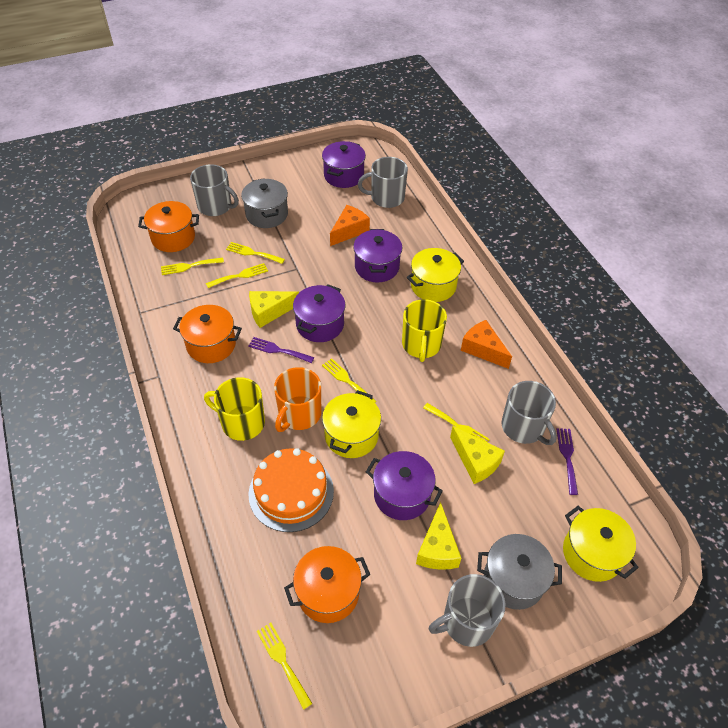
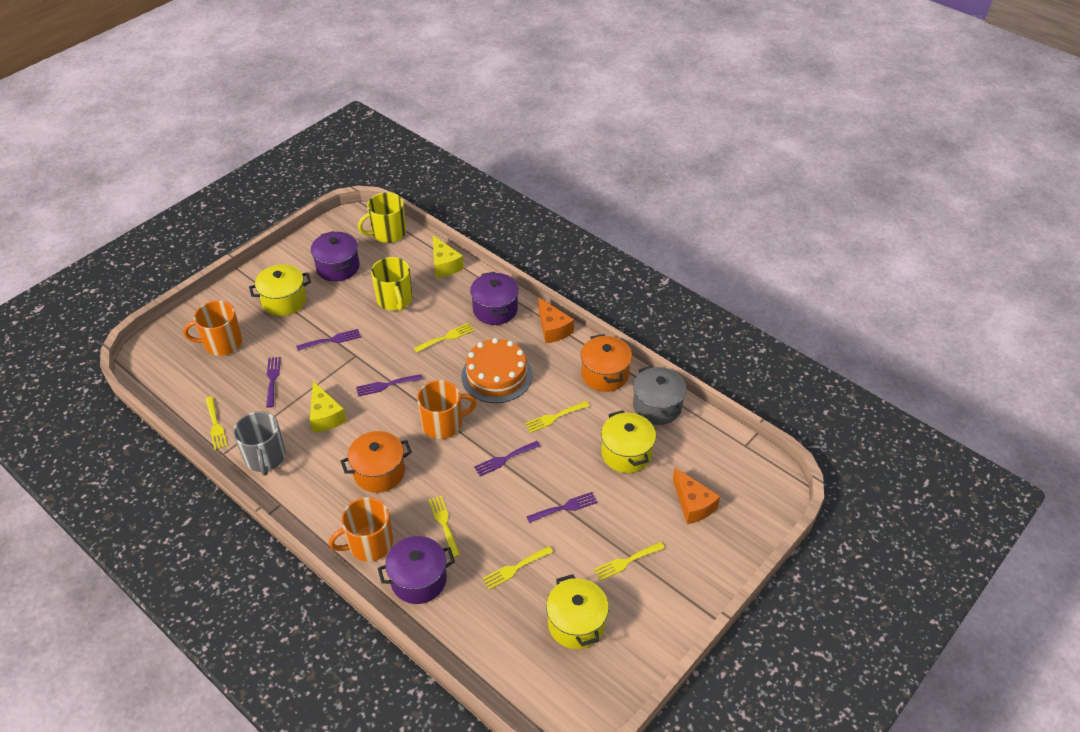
grey mug: 4 -> 1
grey pot: 2 -> 1
orange mug: 1 -> 3
orange pot: 3 -> 2
purple fork: 2 -> 5
purple pot: 4 -> 3
yellow cheese: 3 -> 2

